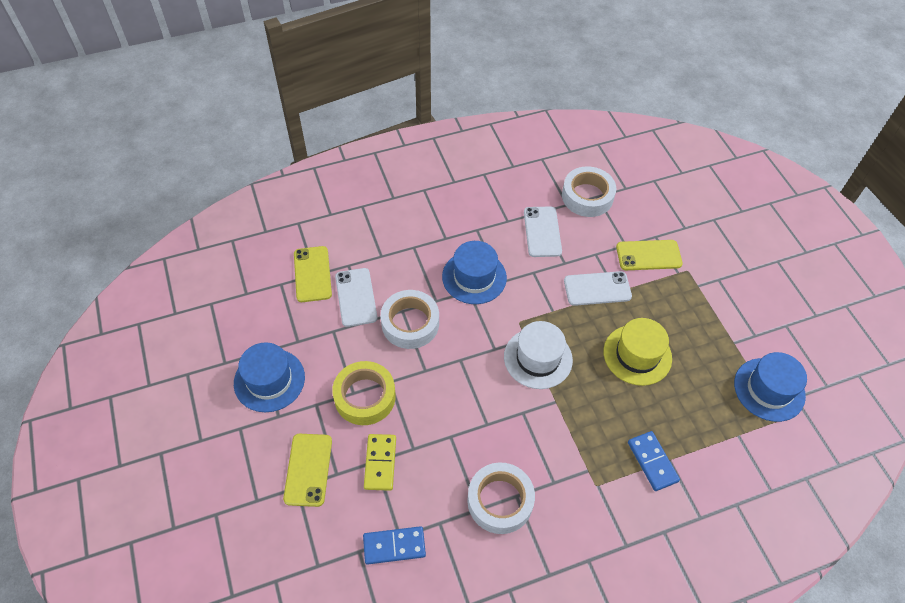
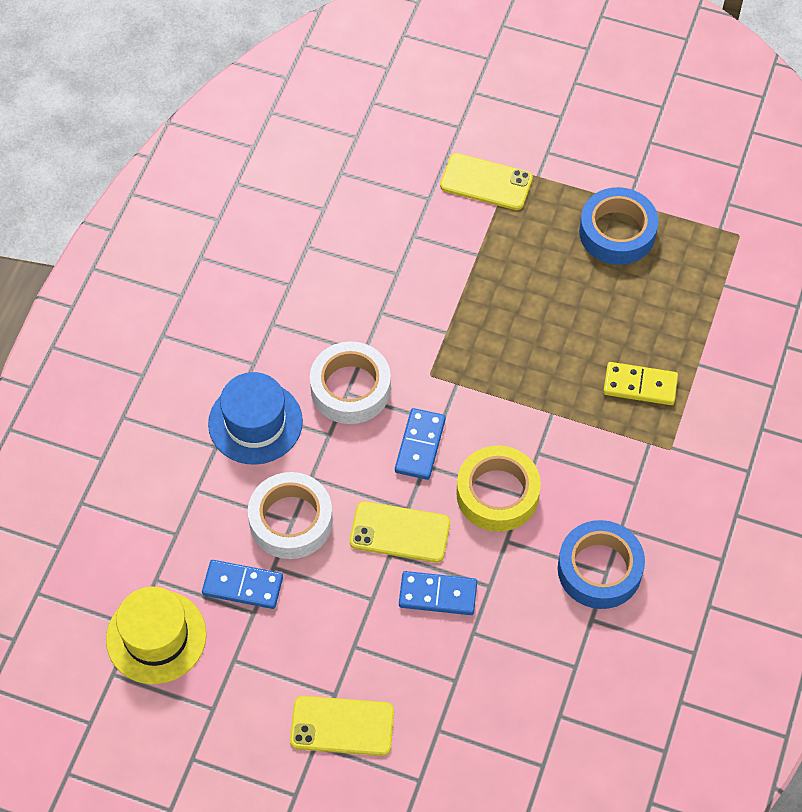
blue domino: 2 -> 3
blue hat: 3 -> 1
blue tape: 0 -> 2
white hat: 1 -> 0
white phone: 3 -> 0
white tape: 3 -> 2

